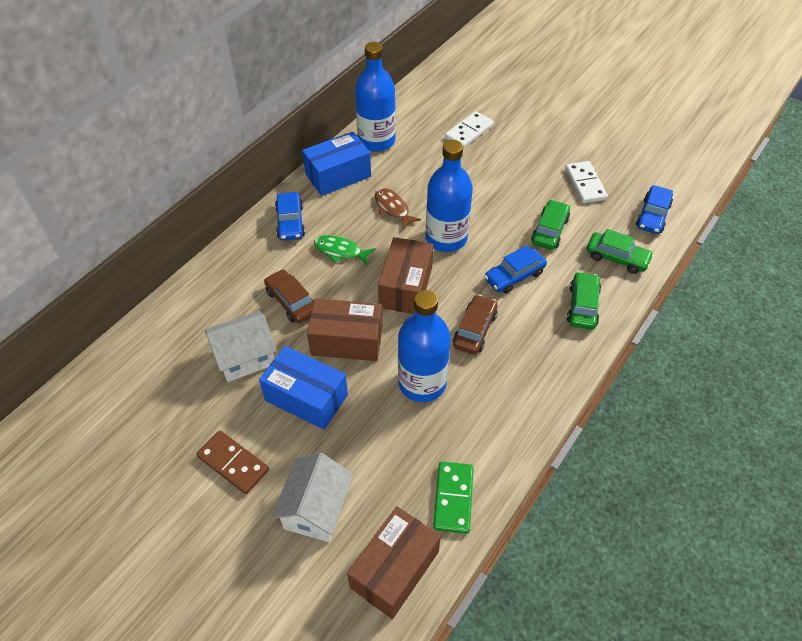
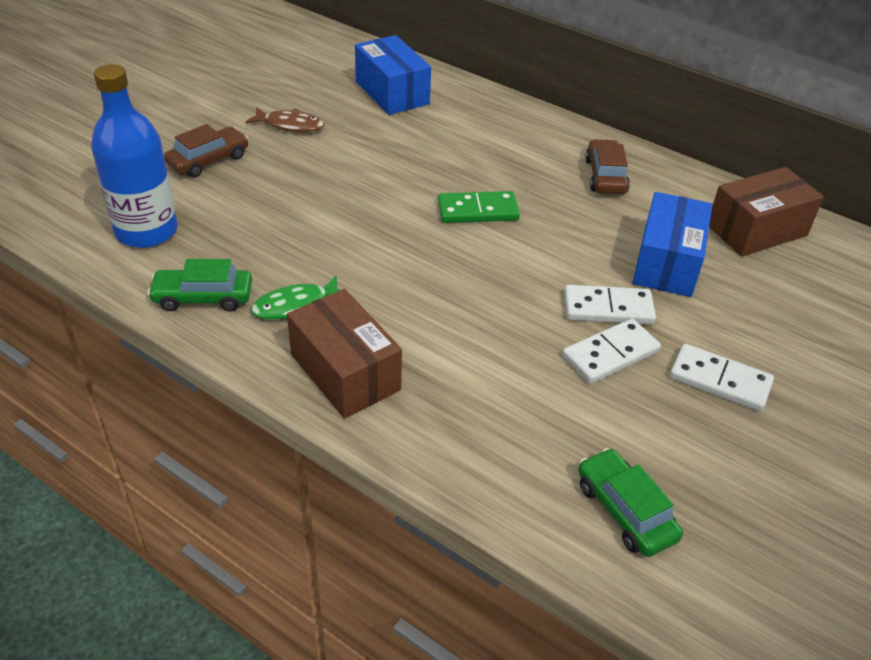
blue bottle: 3 -> 1
blue car: 3 -> 0
brown box: 3 -> 2
brown domino: 1 -> 0
green car: 3 -> 2
white domino: 2 -> 3
white house: 2 -> 0

